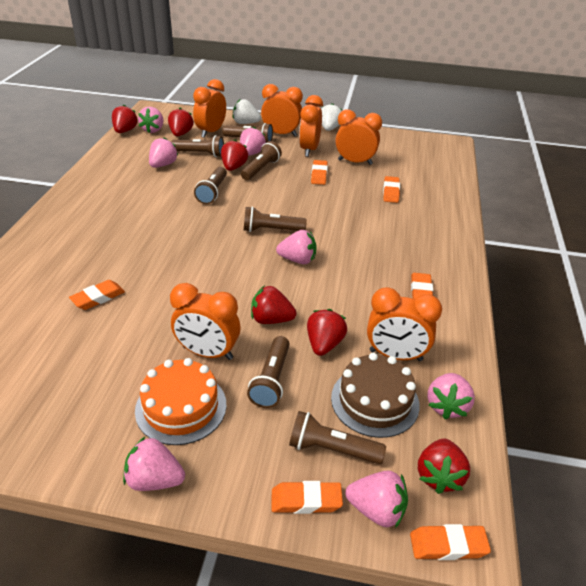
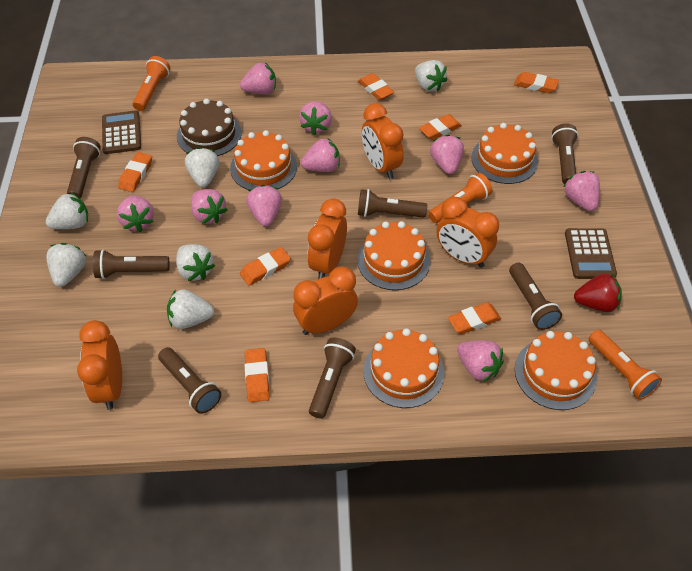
brown calculator: 0 -> 2
orange cake: 1 -> 5
orange clock: 6 -> 5
orange eraser: 6 -> 7
orange flashlight: 0 -> 3
pink strawberry: 7 -> 9
red strawberry: 6 -> 1
white strawberry: 2 -> 6

